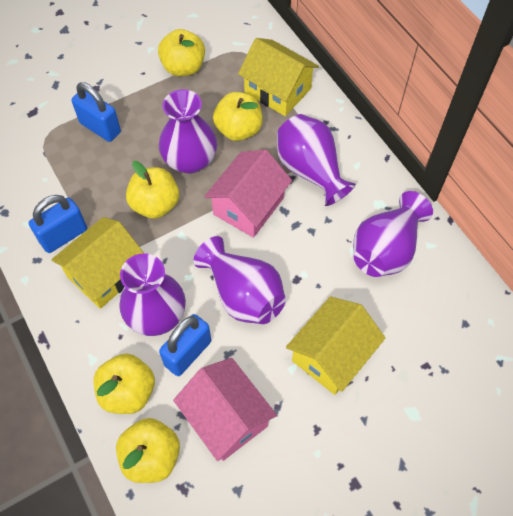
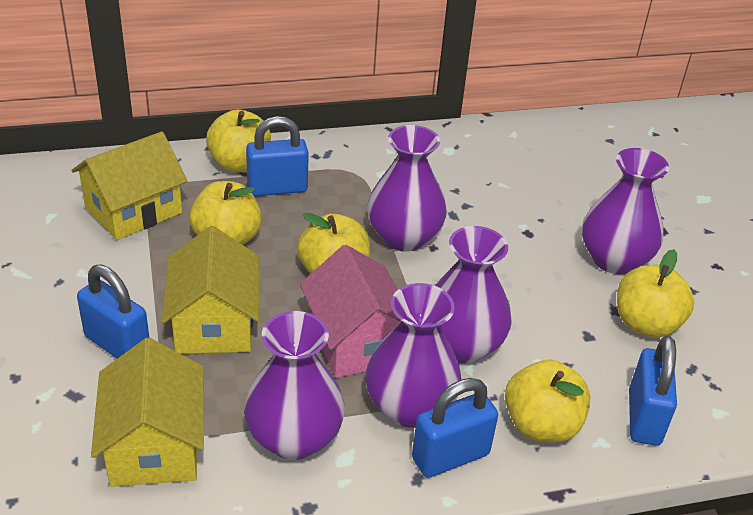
blue padlock: 3 -> 4
pink house: 2 -> 1

